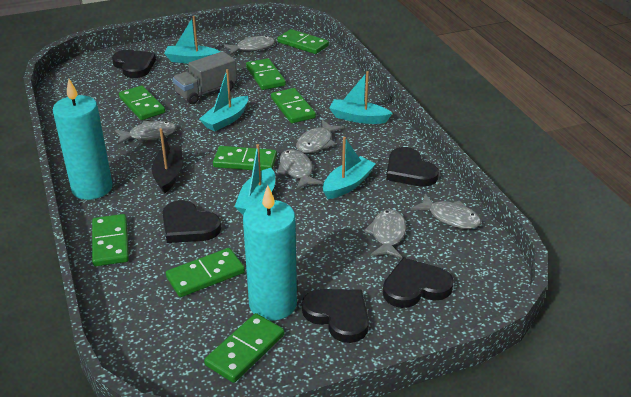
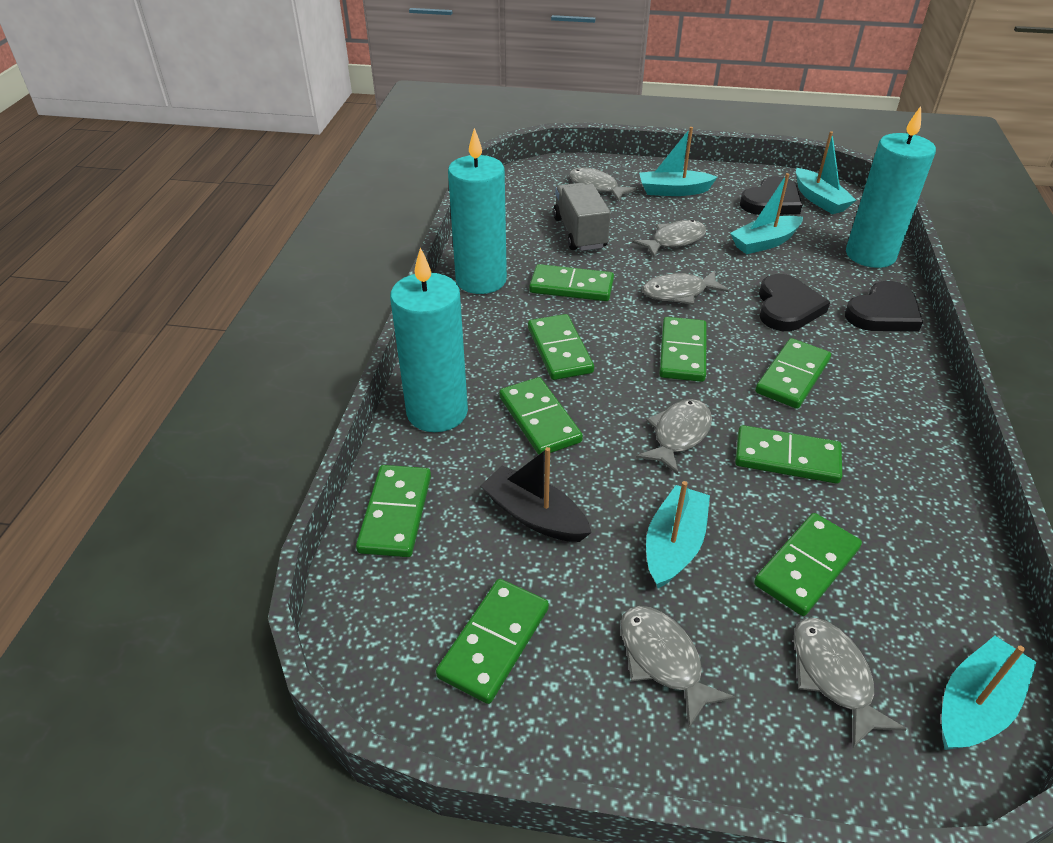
black heart: 5 -> 3
green domino: 8 -> 9
turquoise candle: 2 -> 3

